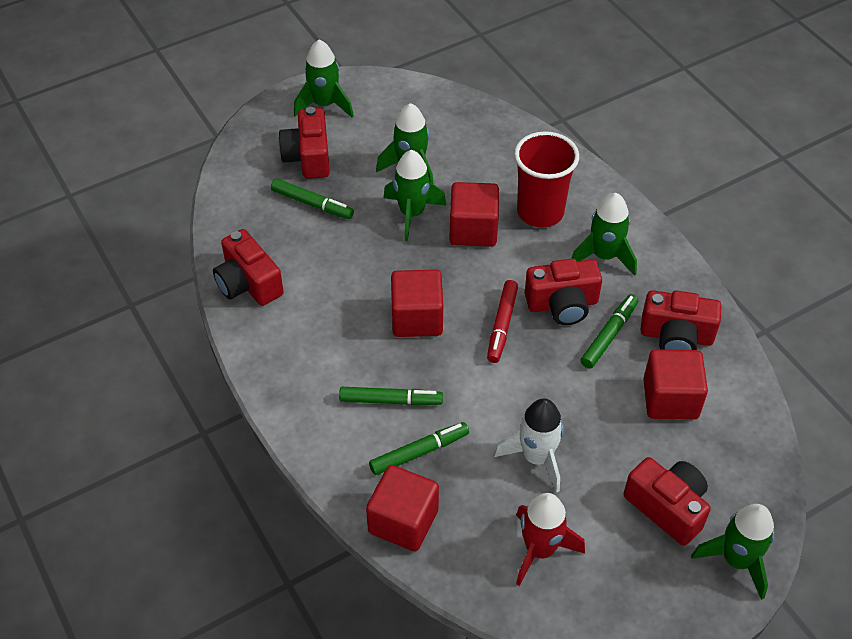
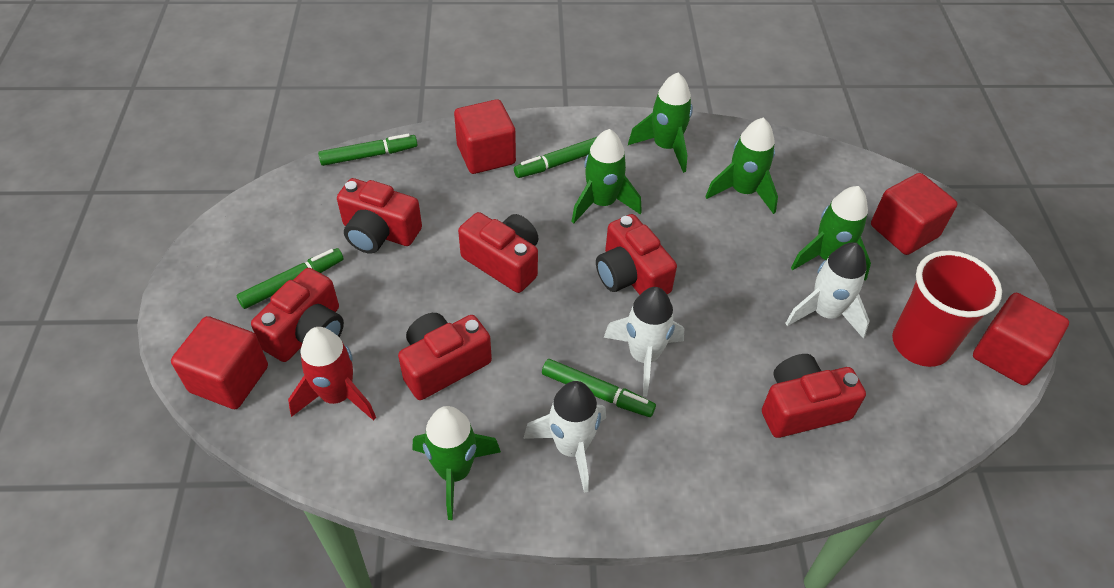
red camera: 5 -> 6
red marker: 1 -> 0
white rocket: 1 -> 3

